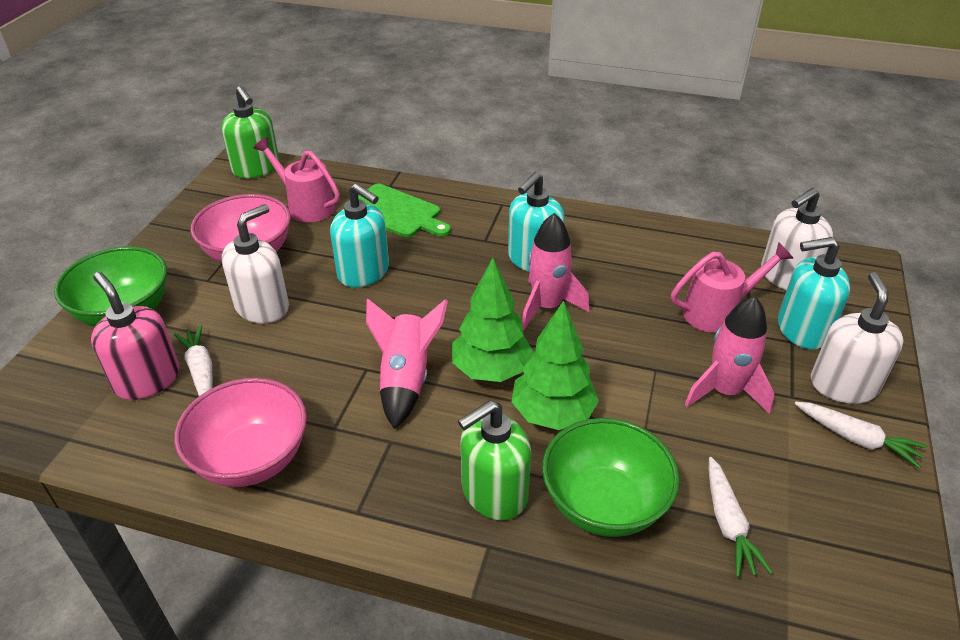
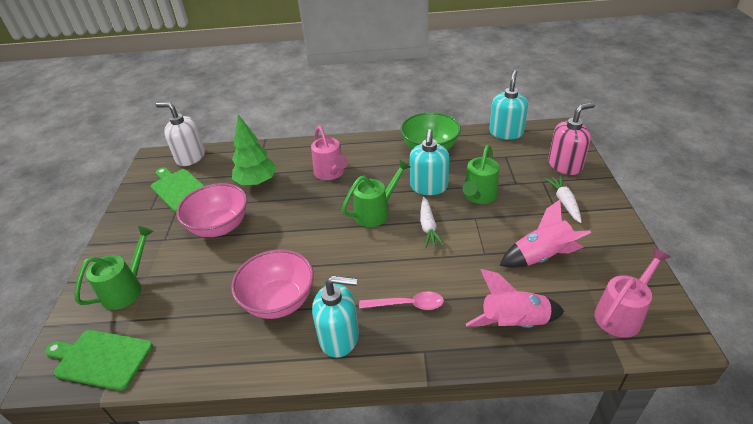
green bowl: 2 -> 1
green cutting board: 1 -> 2
green soap dispenser: 2 -> 0
green tree: 2 -> 1
green watering can: 0 -> 3
pink rocket: 3 -> 2
pink spoon: 0 -> 1
white carrot: 3 -> 2
white soap dispenser: 3 -> 1

